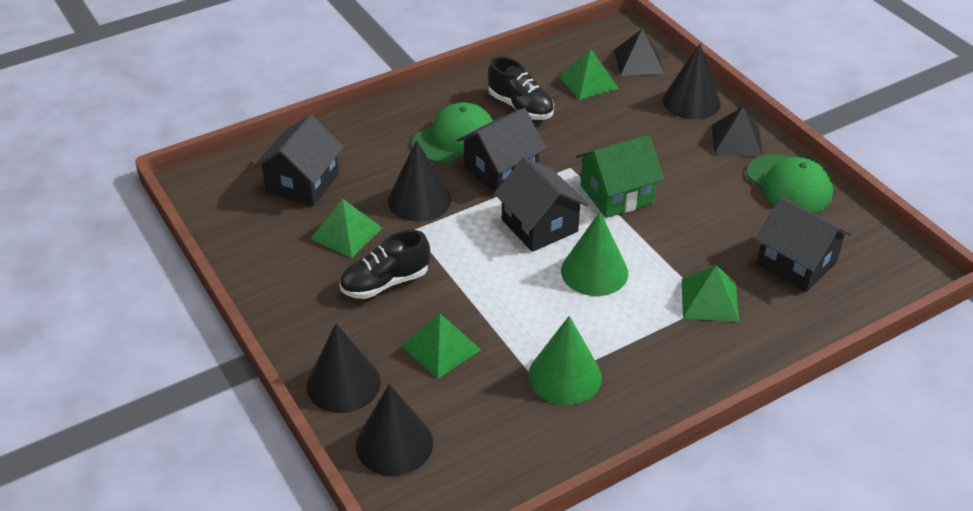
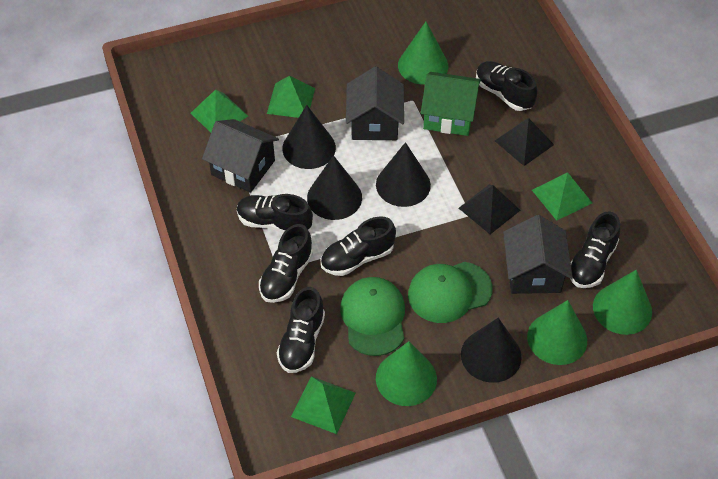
black house: 4 -> 3
black shoe: 2 -> 6
green cone: 2 -> 4

